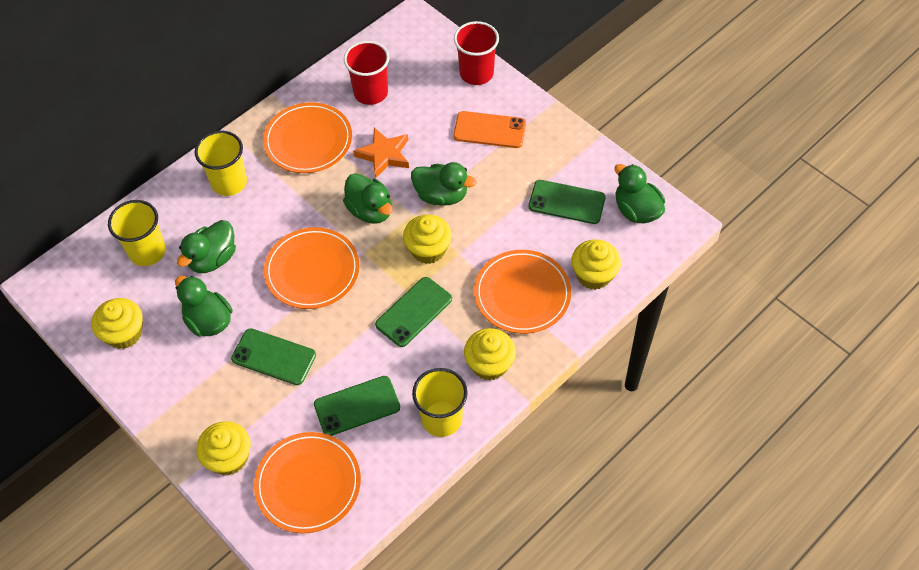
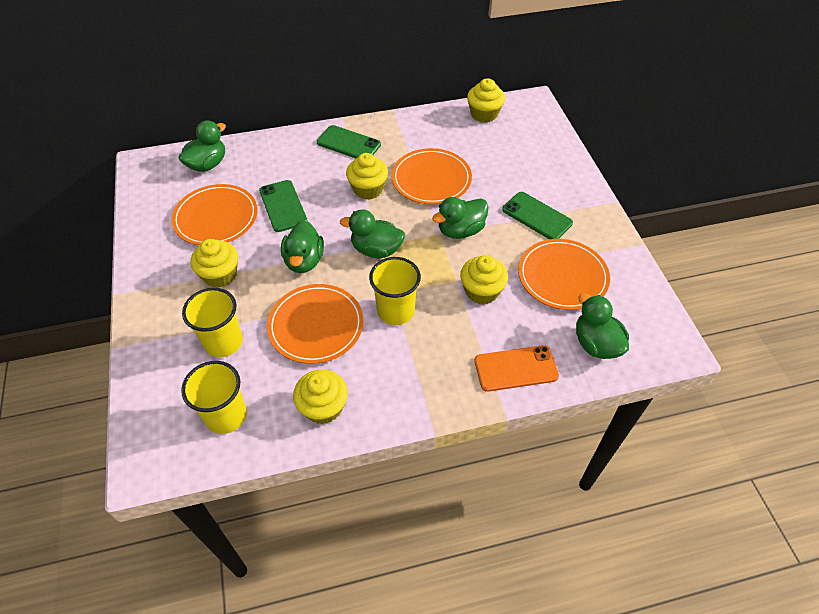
green phone: 4 -> 3
orange star: 1 -> 0
red cup: 2 -> 0

